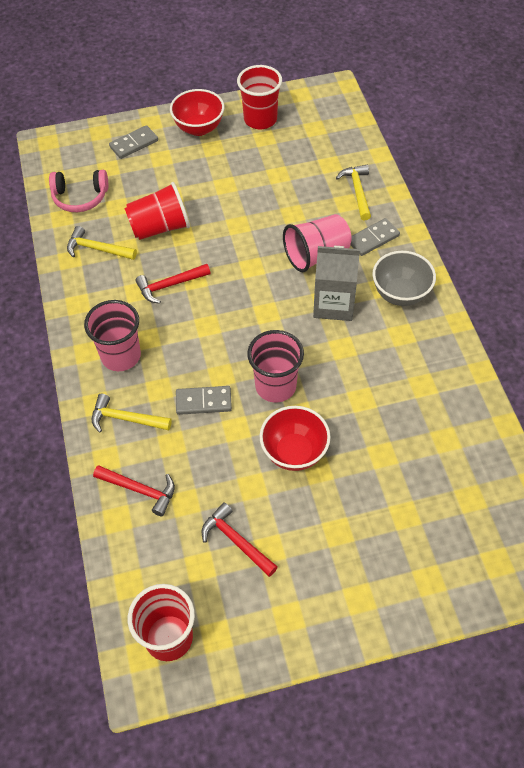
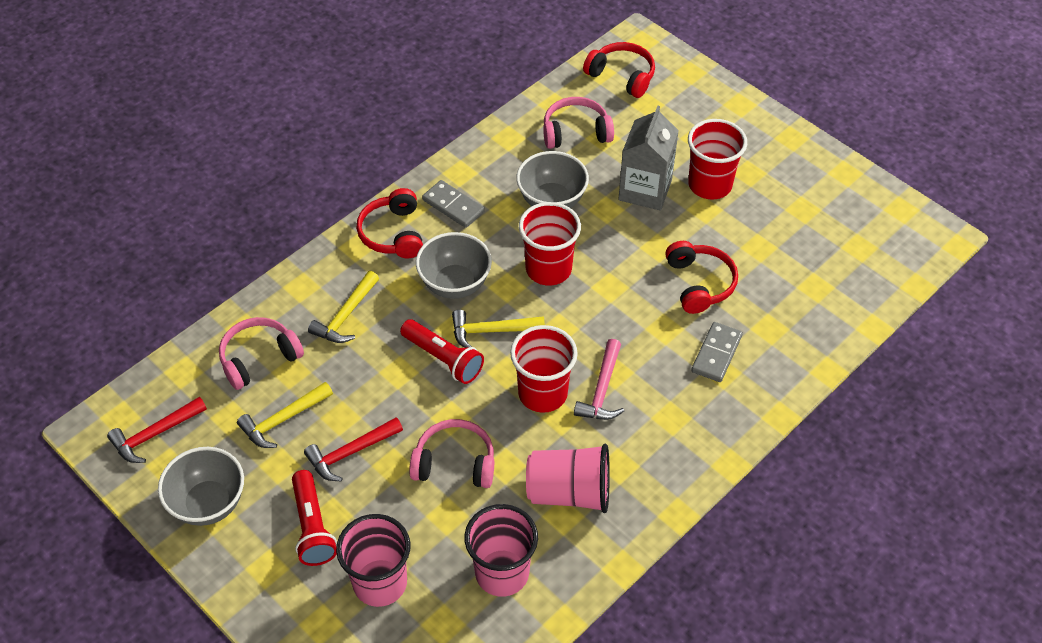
grey bowl: 1 -> 3
grey domino: 3 -> 2
pink hammer: 0 -> 1
pink headphones: 1 -> 3
red bowl: 2 -> 0
red flashlight: 0 -> 2
red hammer: 3 -> 2
red headphones: 0 -> 3

